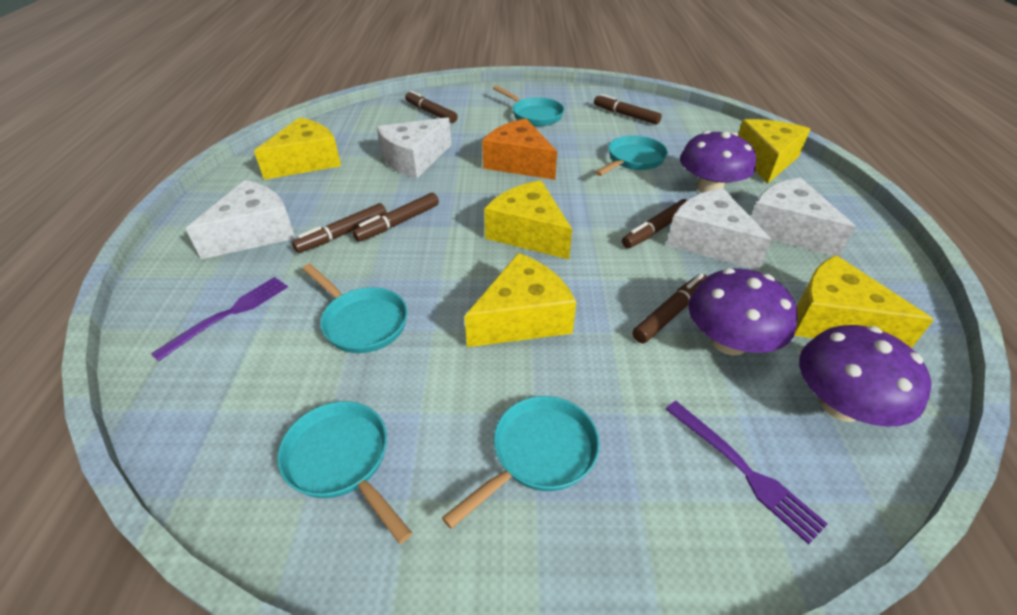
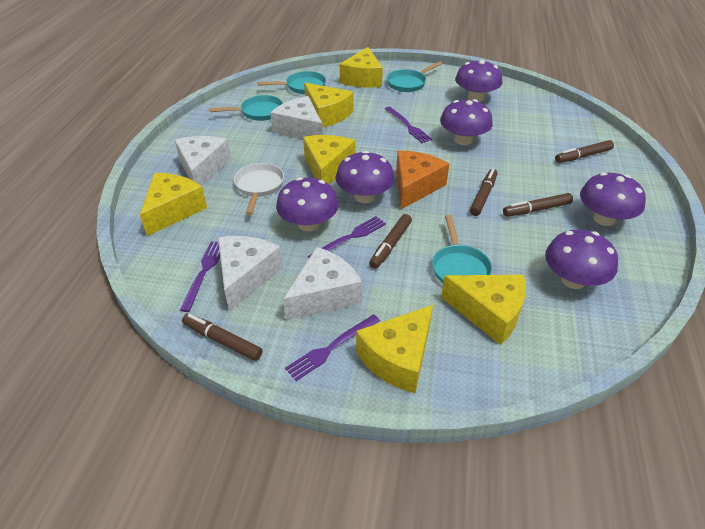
brown marker: 6 -> 5
purple fork: 2 -> 4
purple mushroom: 3 -> 6
turquoise pan: 5 -> 4
white pan: 0 -> 1
yellow cheese: 5 -> 6

